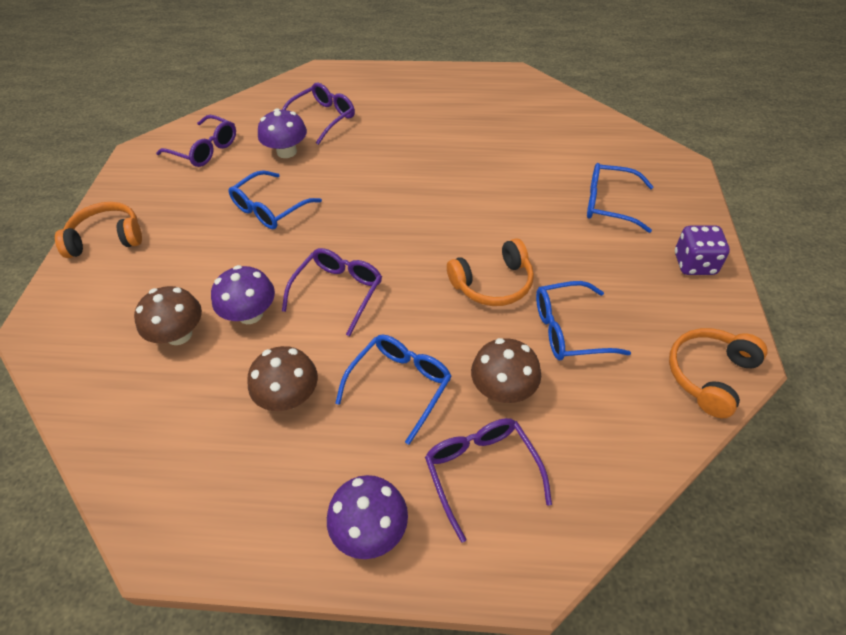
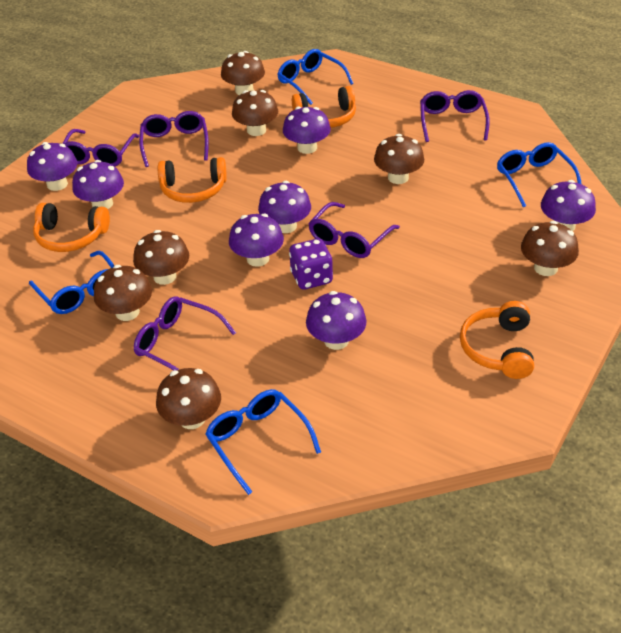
brown mushroom: 3 -> 7
orange headphones: 3 -> 4
purple glasses: 4 -> 5
purple mushroom: 3 -> 7

